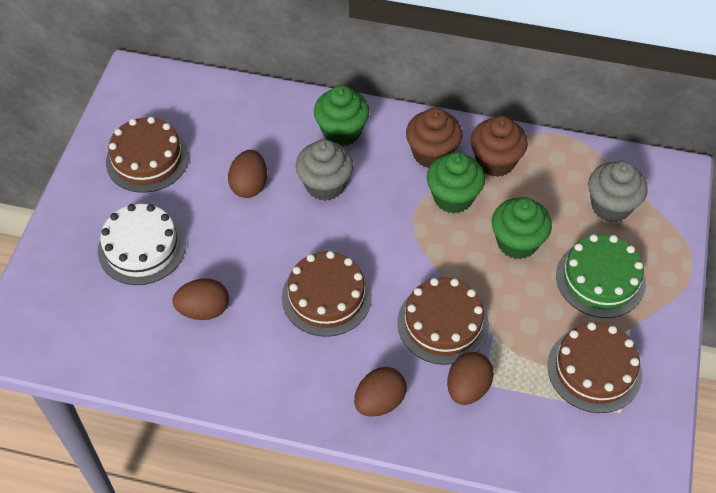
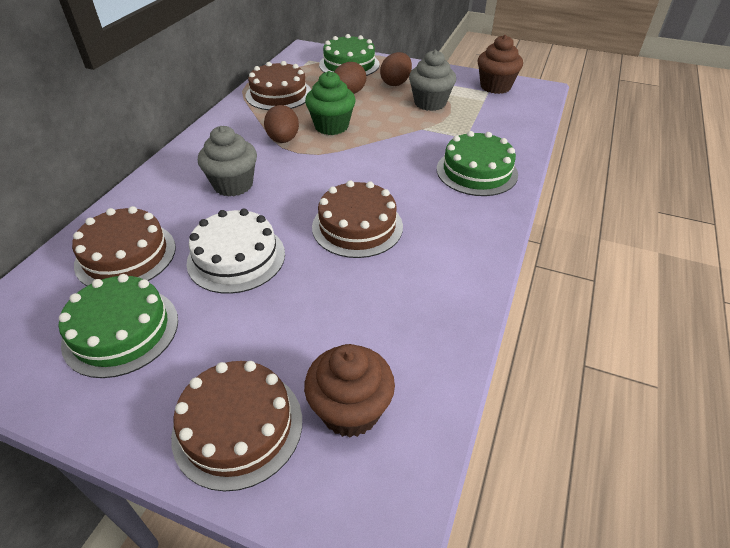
brown egg: 4 -> 3
green cake: 1 -> 3
green cupcake: 3 -> 1

